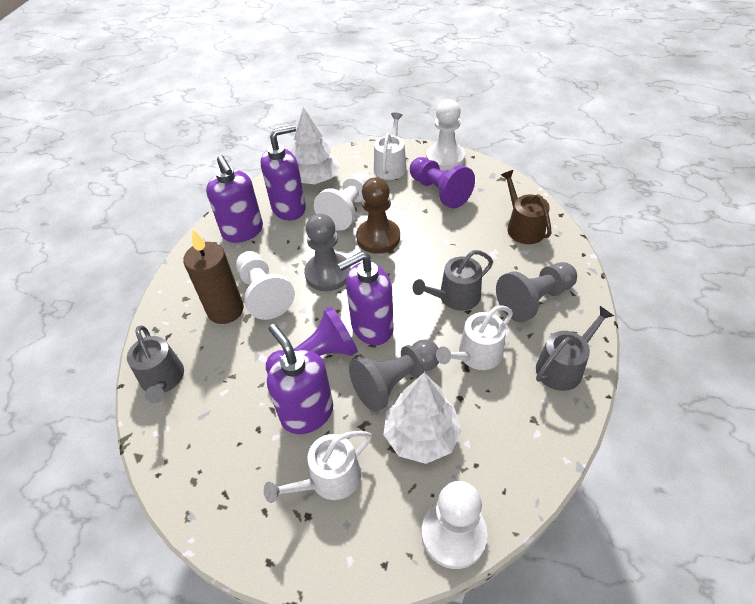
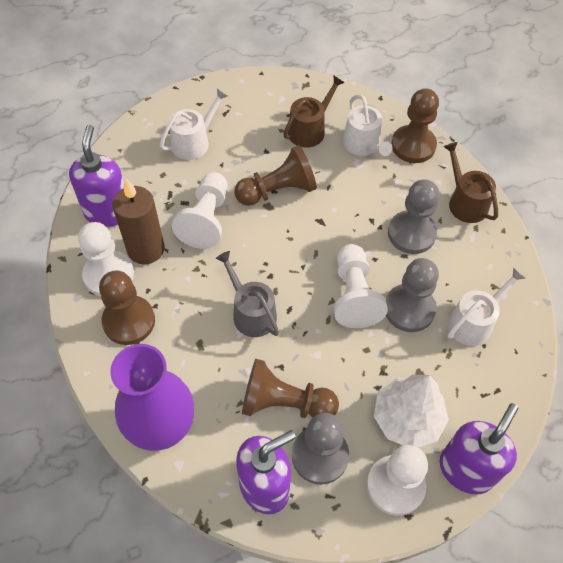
brown pawn: 1 -> 4
brown watering can: 1 -> 2
grey watering can: 3 -> 1
purple pawn: 2 -> 0
purple soap dispenser: 4 -> 3
purple vase: 0 -> 1
white tree: 2 -> 1

